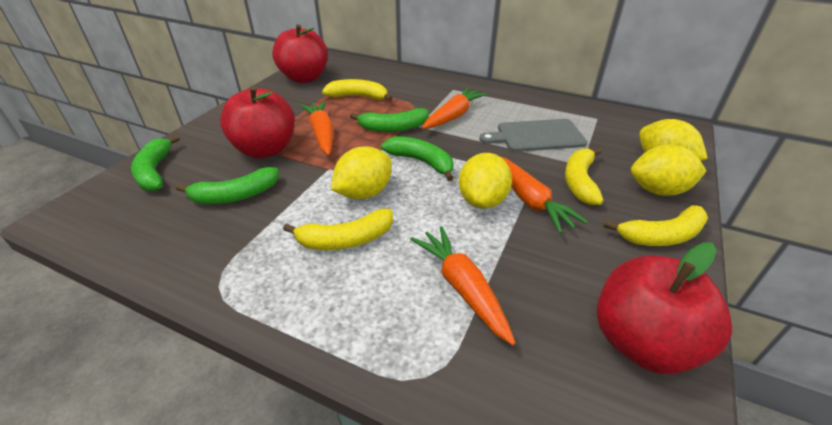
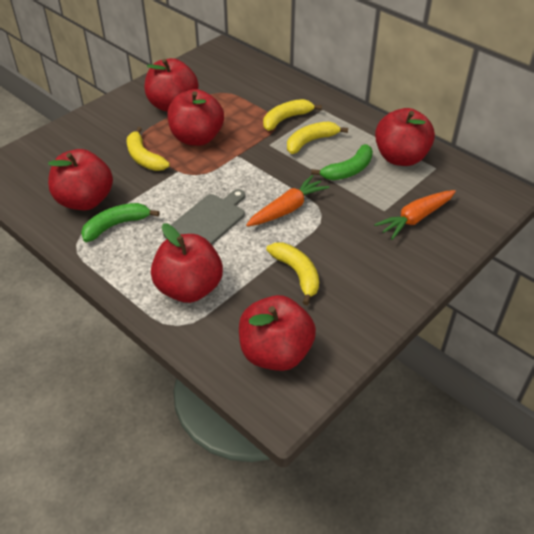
green banana: 4 -> 2
orange carrot: 4 -> 2
red apple: 3 -> 6
yellow lemon: 4 -> 0

